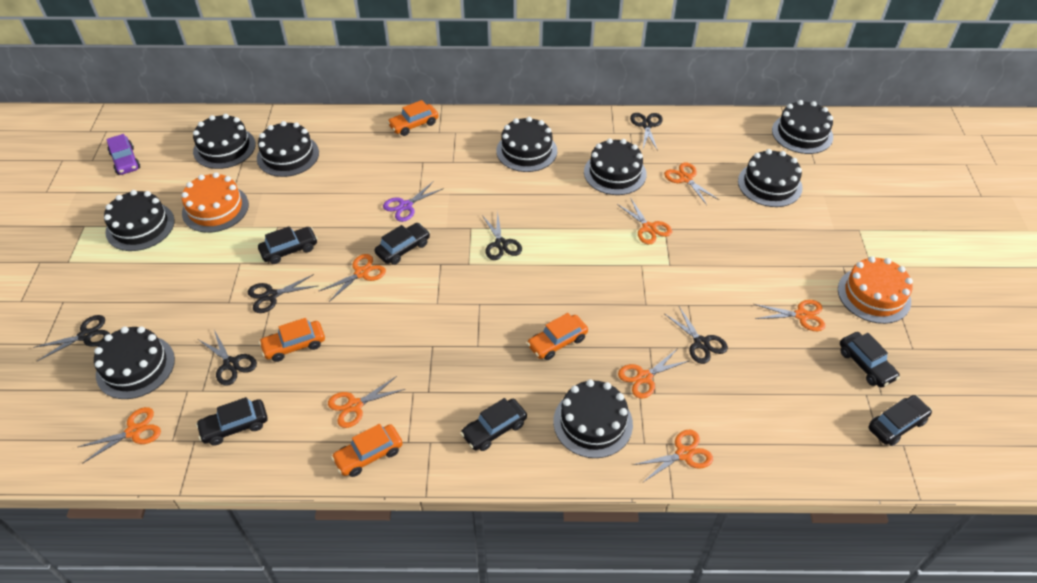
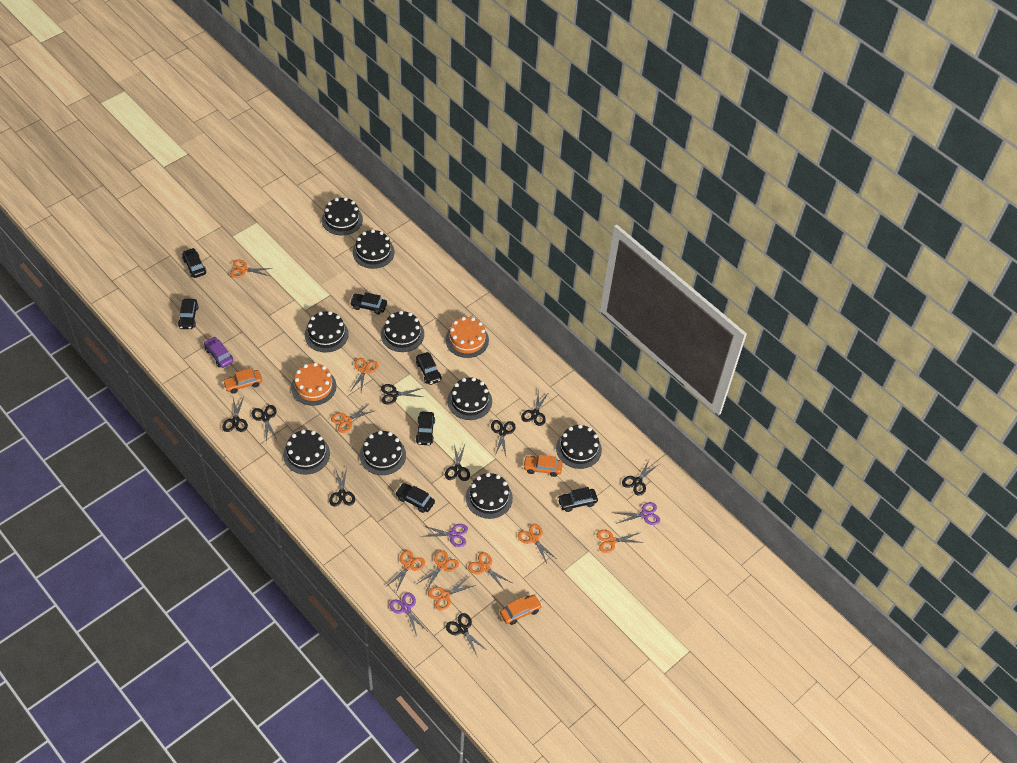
black car: 6 -> 7
black scissors: 6 -> 9
orange car: 4 -> 3
orange scissors: 8 -> 9
purple scissors: 1 -> 3

